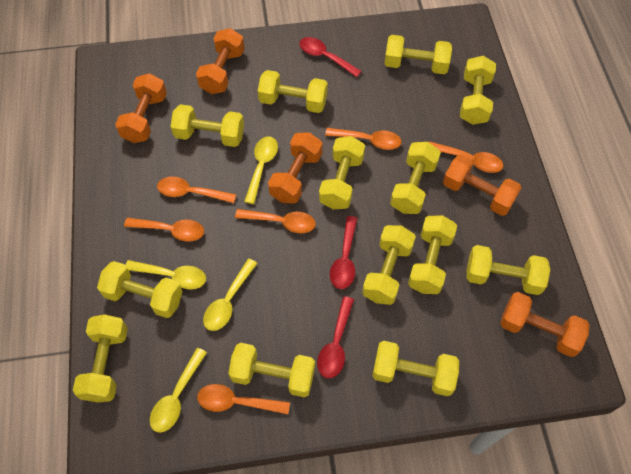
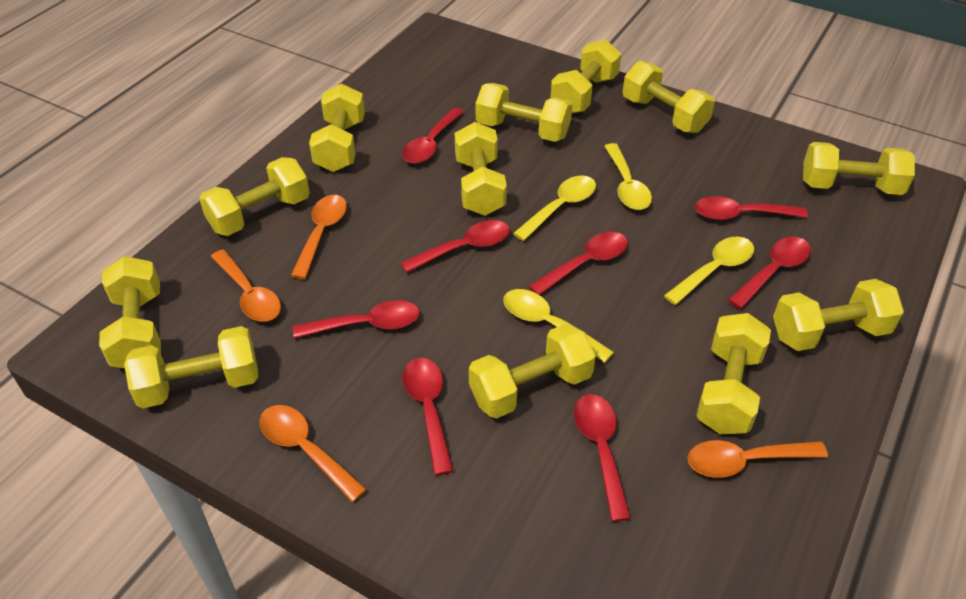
orange dumbbell: 5 -> 0
orange spoon: 6 -> 4
red spoon: 3 -> 8
yellow dumbbell: 13 -> 12

